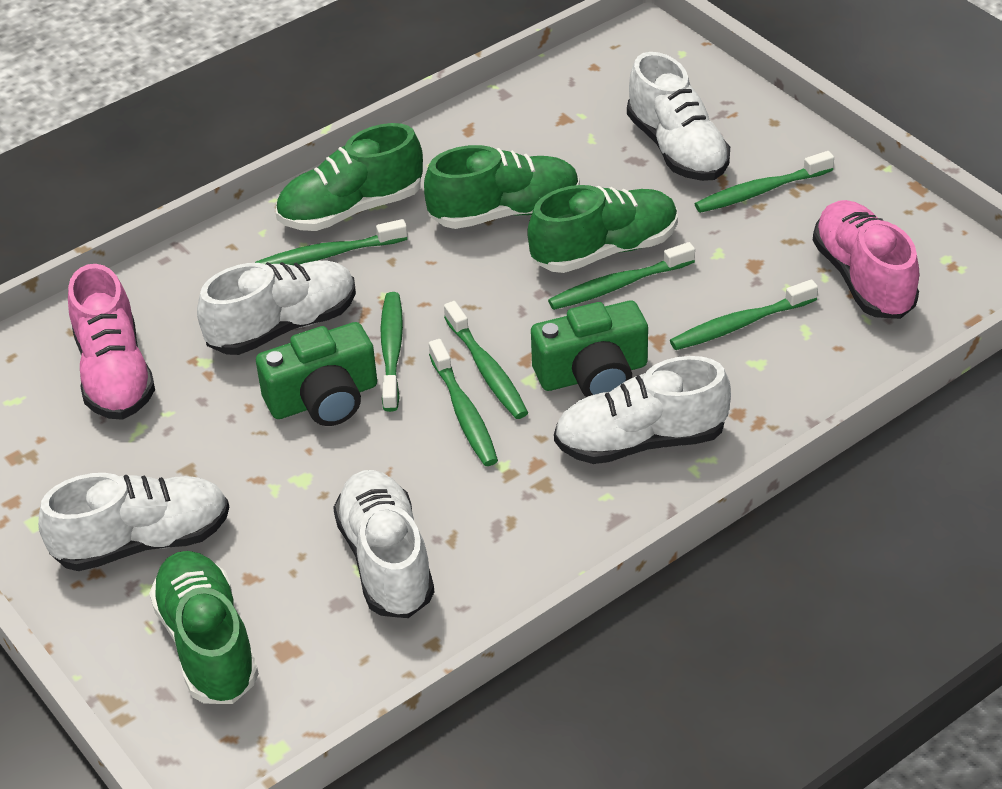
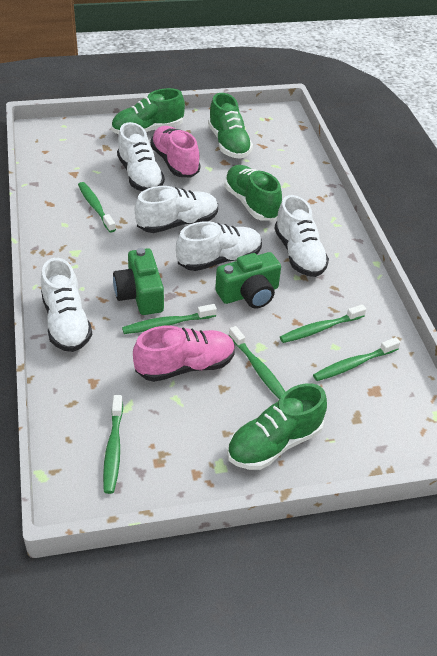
green toothbrush: 7 -> 6

